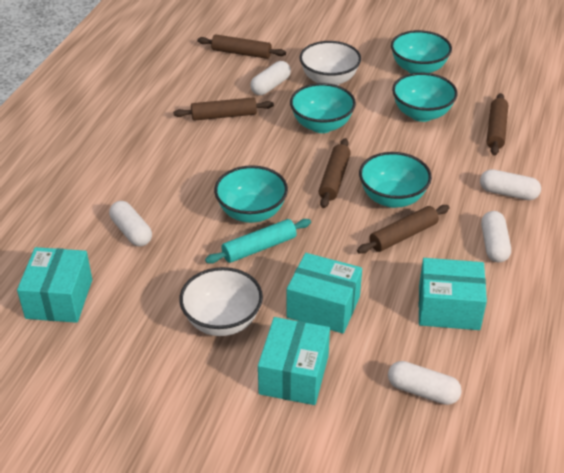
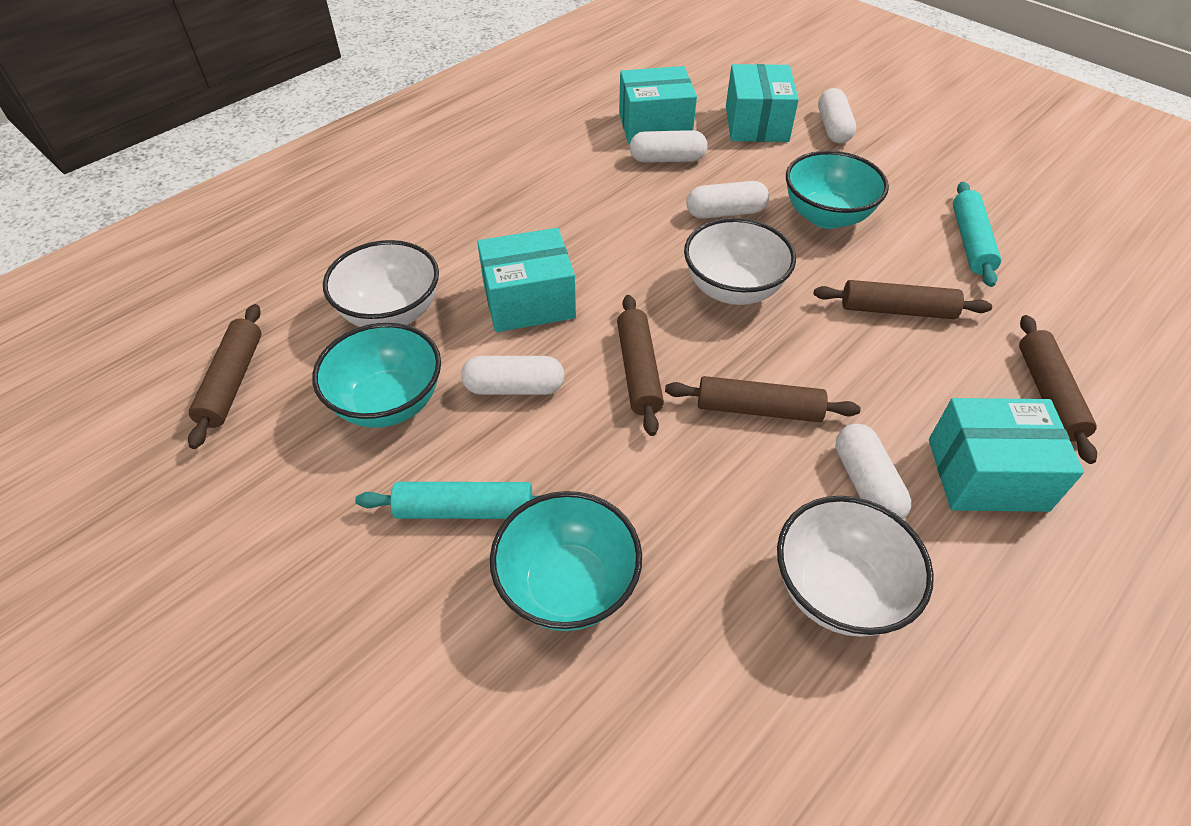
turquoise bowl: 5 -> 3
turquoise rolling pin: 1 -> 2
white bowl: 2 -> 3

